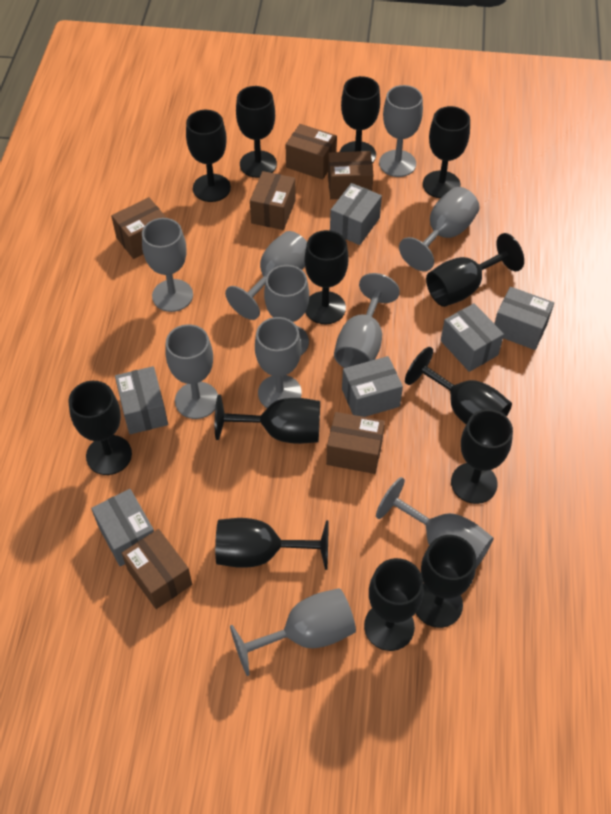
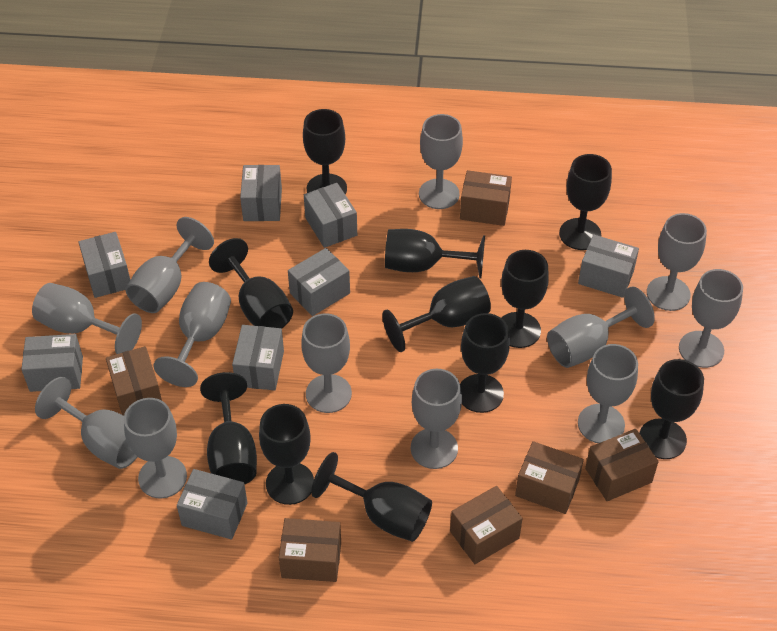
black goblet: 13 -> 11
grey box: 6 -> 8
grey goblet: 10 -> 12

